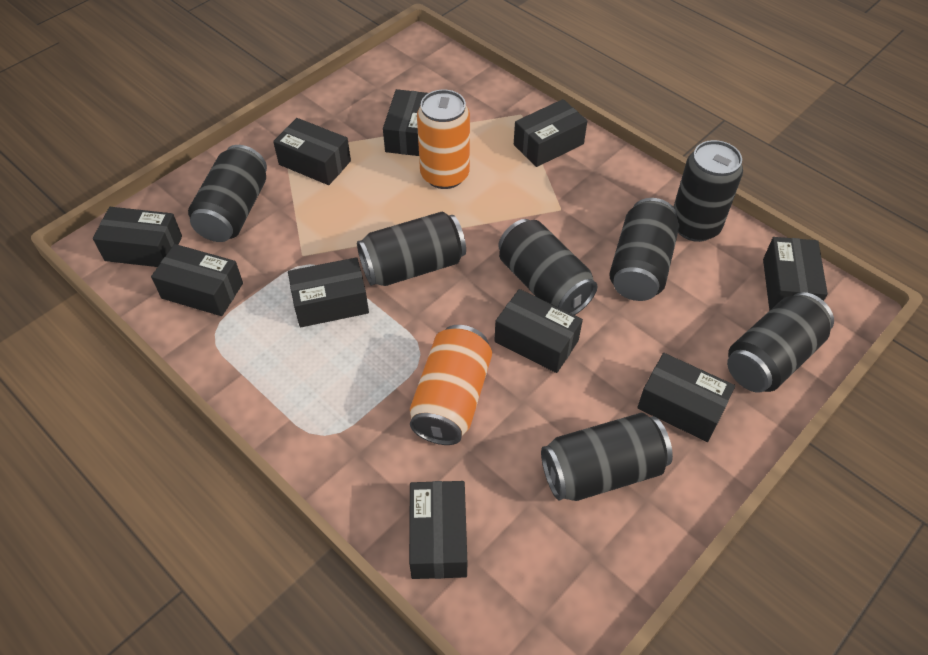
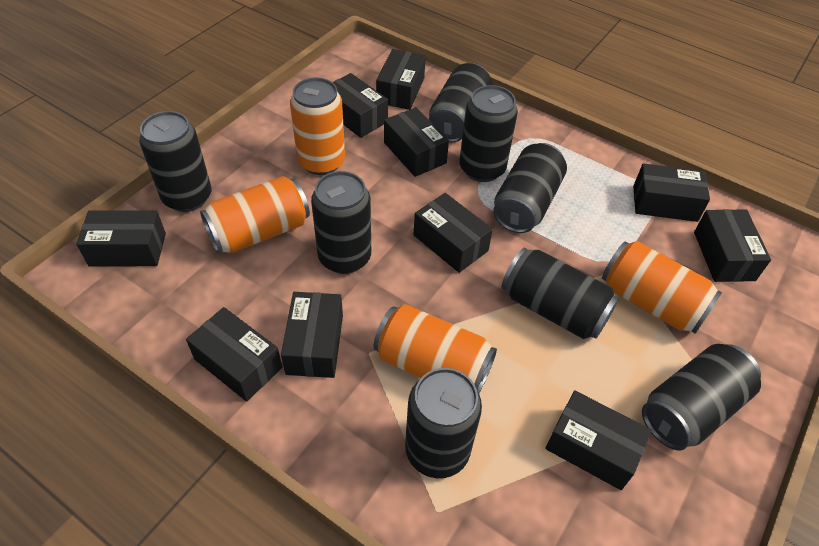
black can: 7 -> 8
orange can: 2 -> 4

